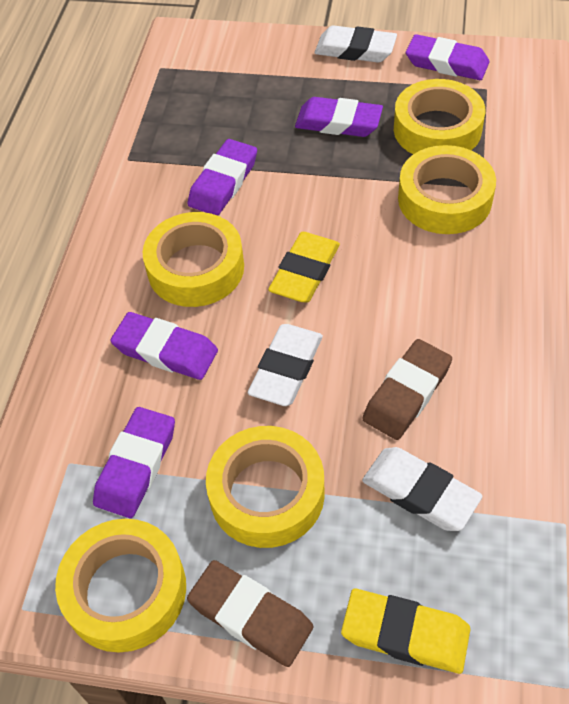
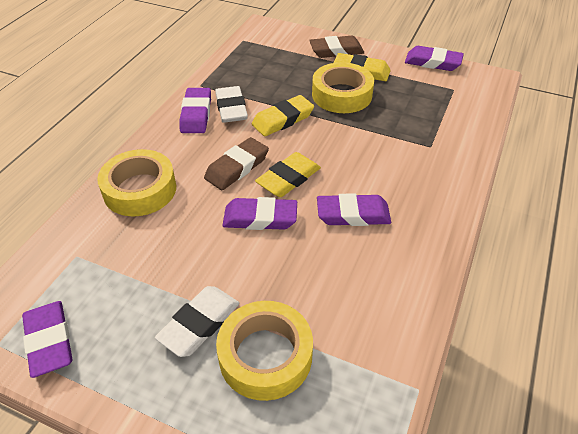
white eraser: 3 -> 2
yellow eraser: 2 -> 3
yellow tape: 5 -> 3

